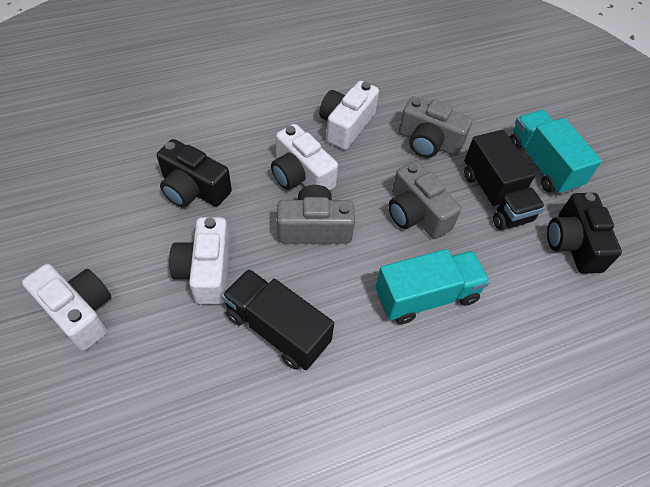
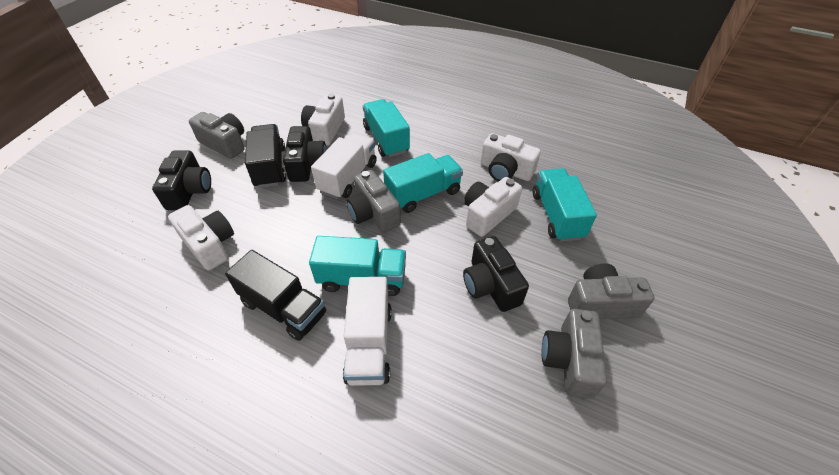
black camera: 2 -> 3
grey camera: 3 -> 4
turquoise truck: 2 -> 4
white truck: 0 -> 2

